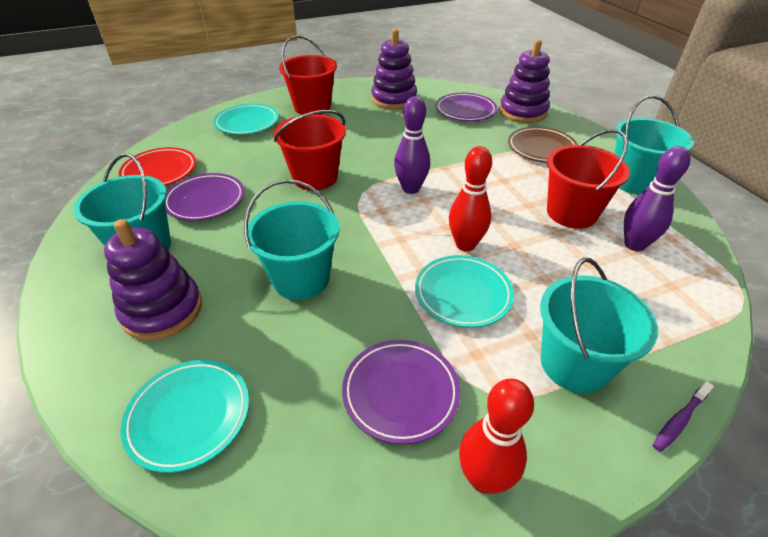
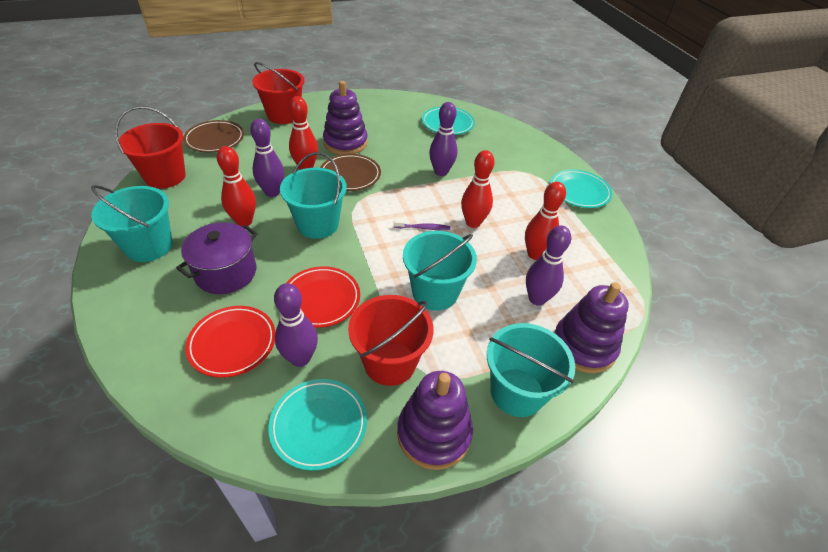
brown plate: 1 -> 2
purple bowling pin: 2 -> 4
purple plate: 3 -> 0
purple pot: 0 -> 1
red bowling pin: 2 -> 4
red plate: 1 -> 2

